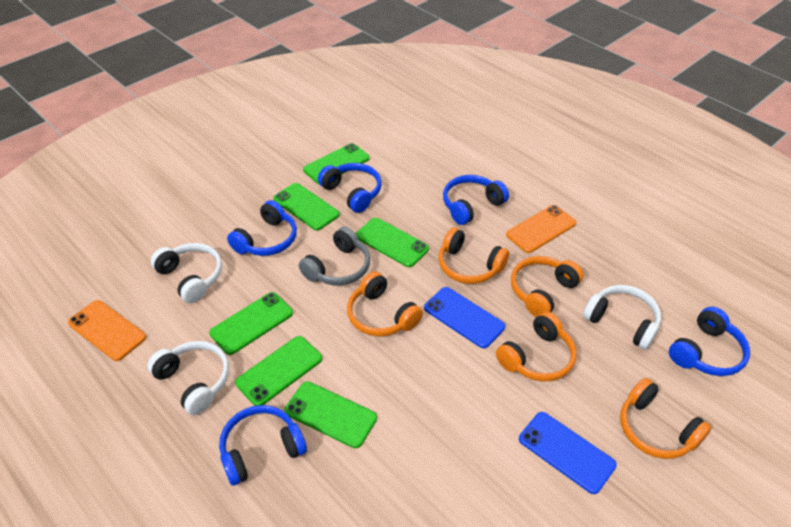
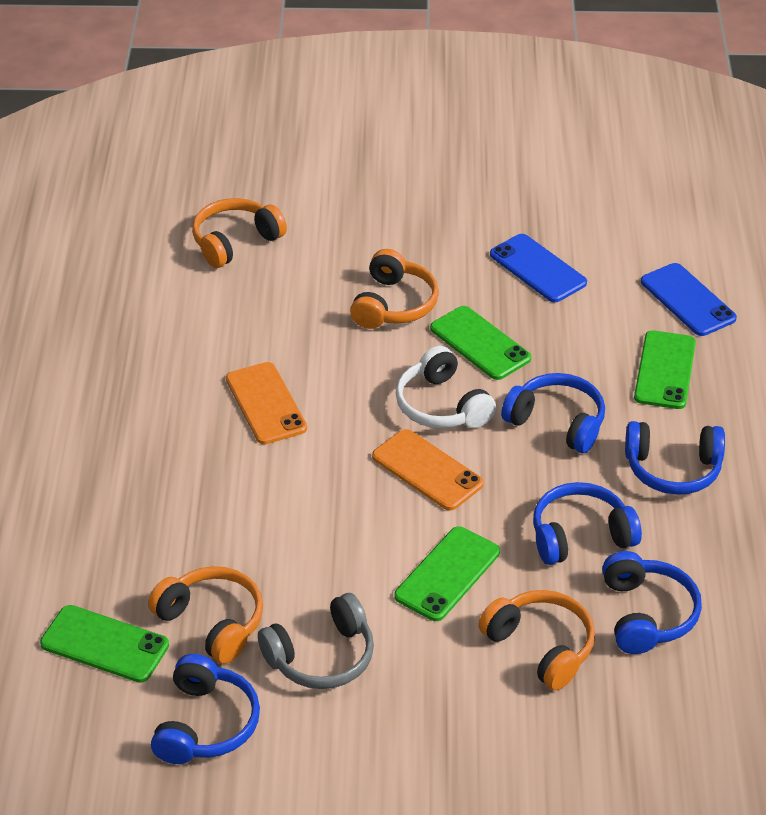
green phone: 6 -> 4
orange headphones: 5 -> 4
white headphones: 3 -> 1

